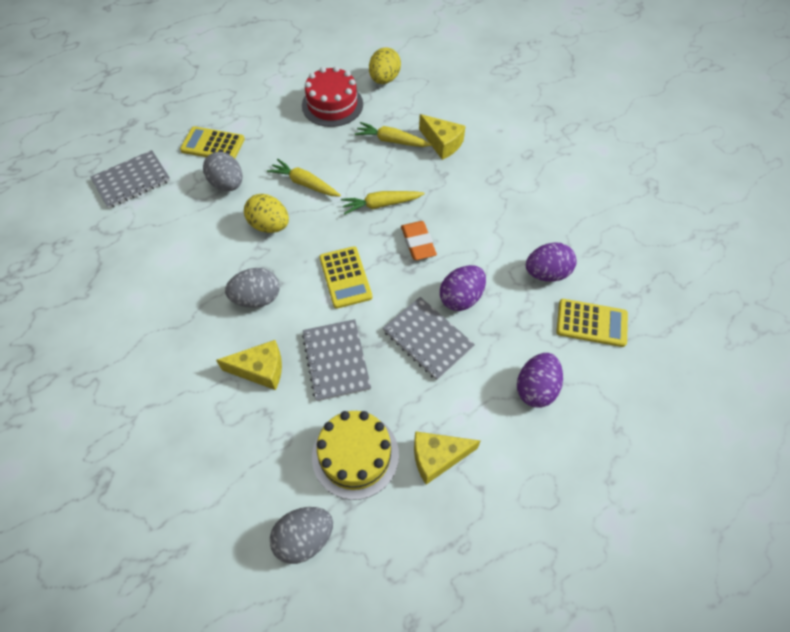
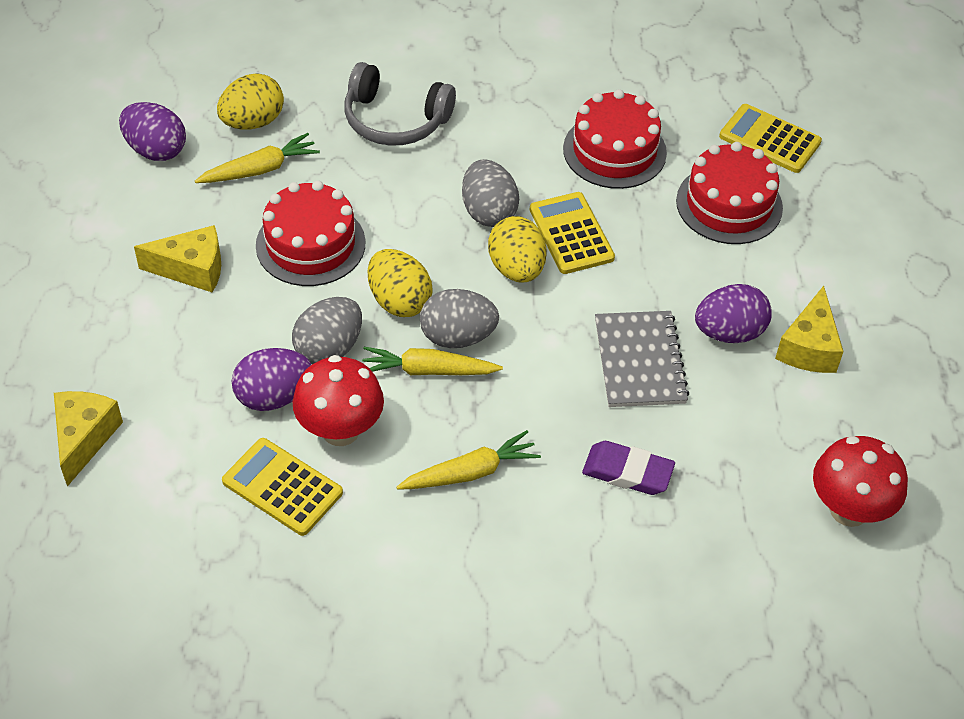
grey headphones: 0 -> 1
grey notebook: 3 -> 1
orange eraser: 1 -> 0
purple eraser: 0 -> 1
red cake: 1 -> 3
red mushroom: 0 -> 2
yellow cake: 1 -> 0
yellow egg: 2 -> 3

